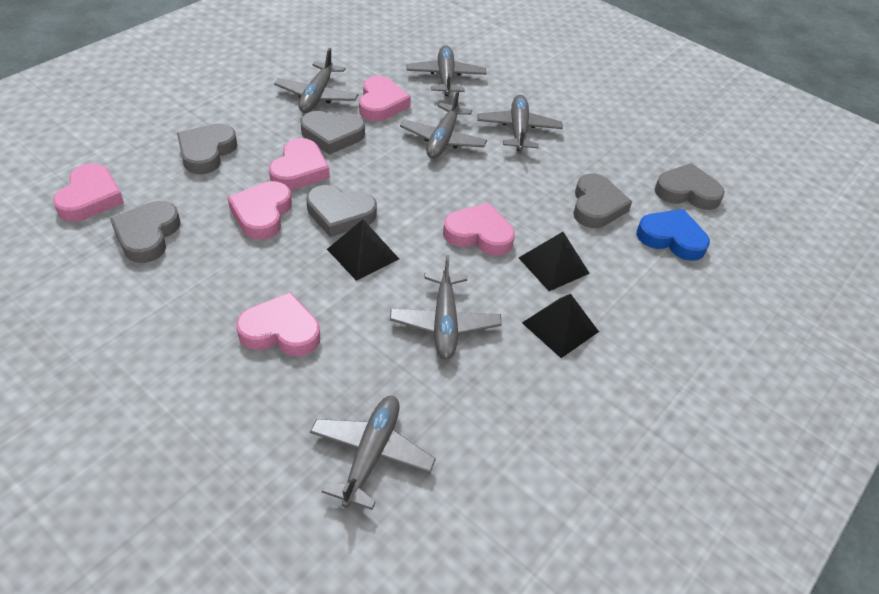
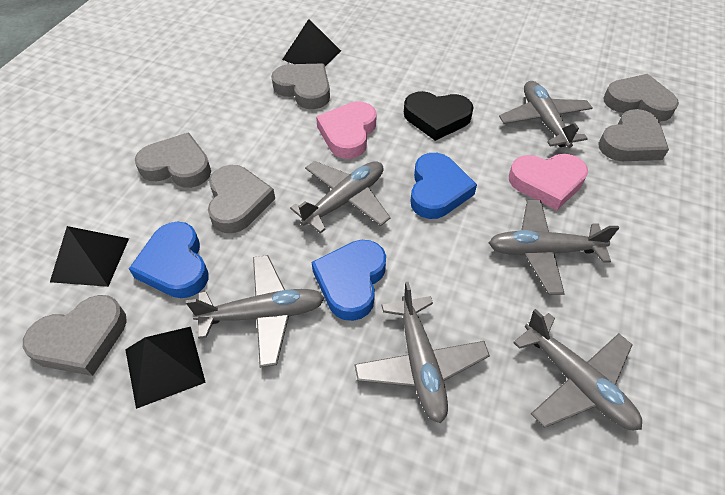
black heart: 0 -> 1
blue heart: 1 -> 3
pink heart: 6 -> 2

